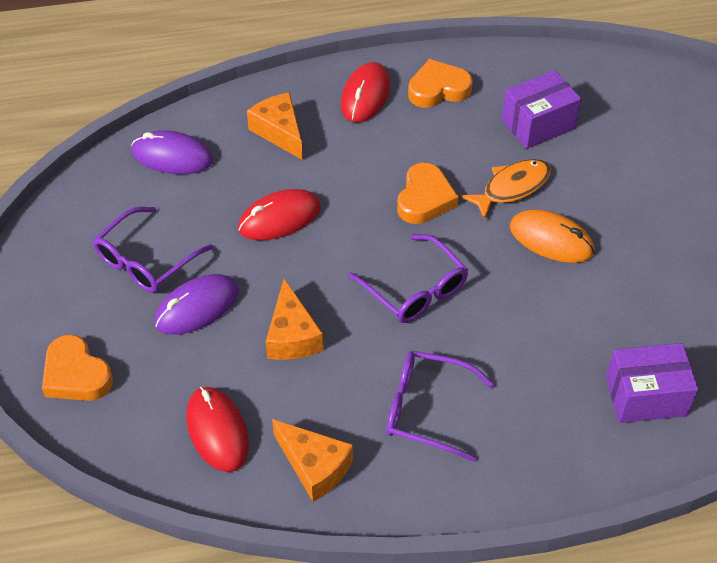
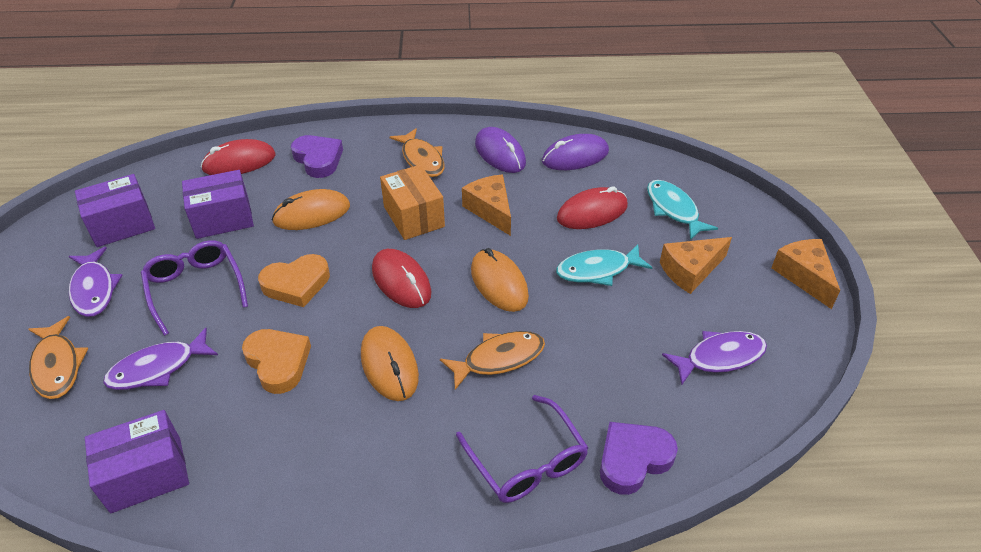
orange box: 0 -> 1
orange fish: 1 -> 3
orange heart: 3 -> 2
orange mouse: 1 -> 3
purple box: 2 -> 3
purple fish: 0 -> 3
purple glasses: 3 -> 2
purple heart: 0 -> 2
turquoise fish: 0 -> 2

